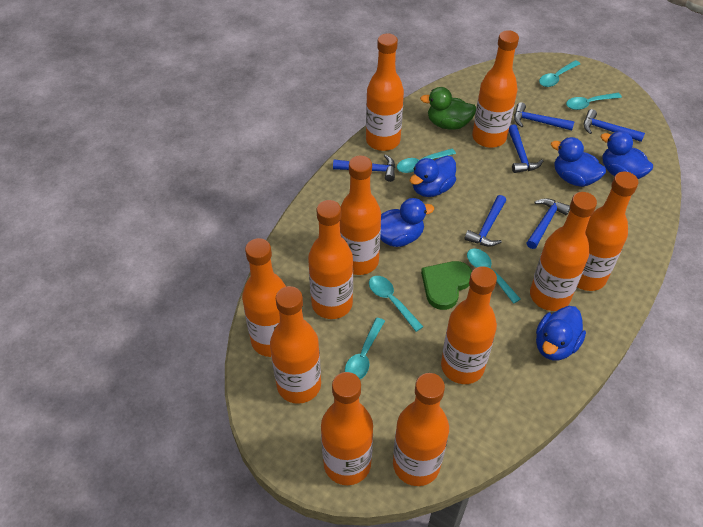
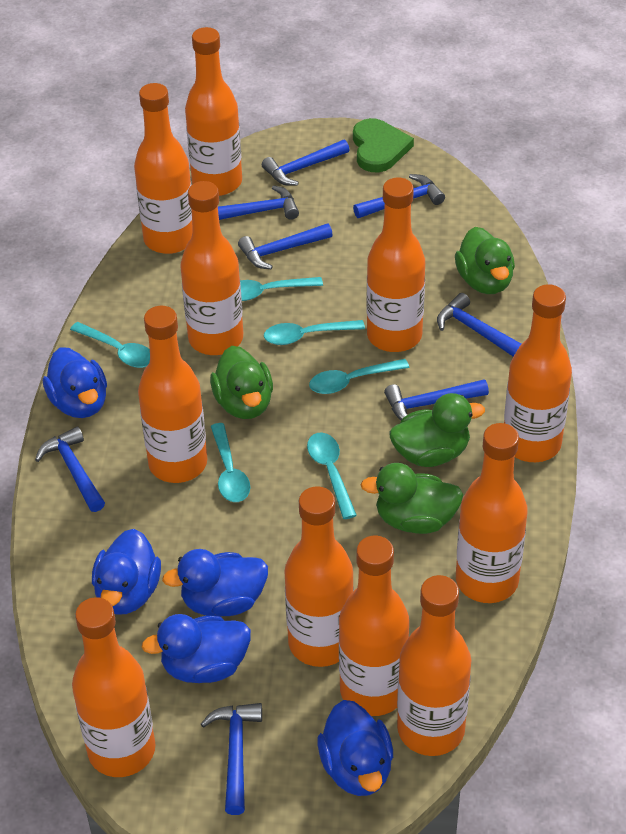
blue hammer: 6 -> 8
green duck: 1 -> 4

